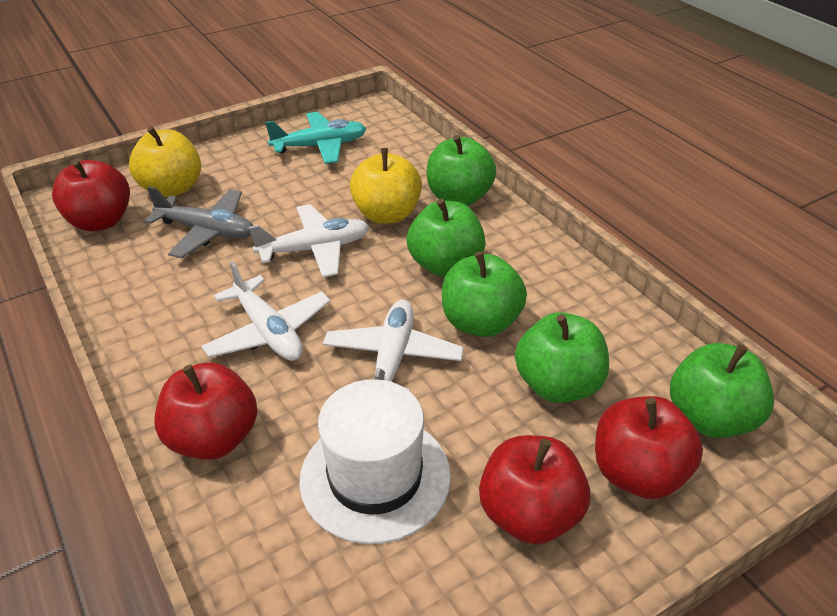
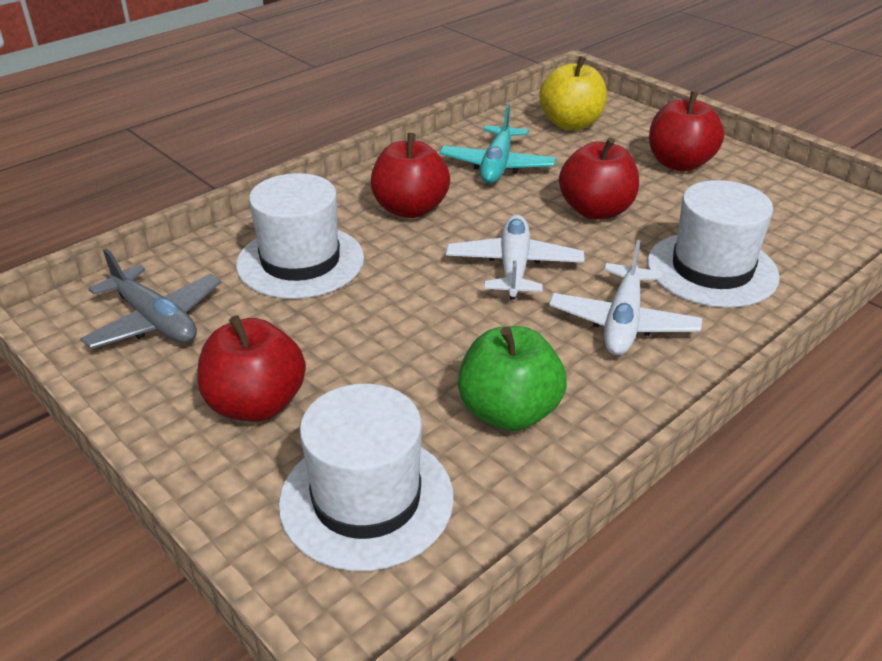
green apple: 5 -> 1
white hat: 1 -> 3
white plane: 3 -> 2
yellow apple: 2 -> 1

